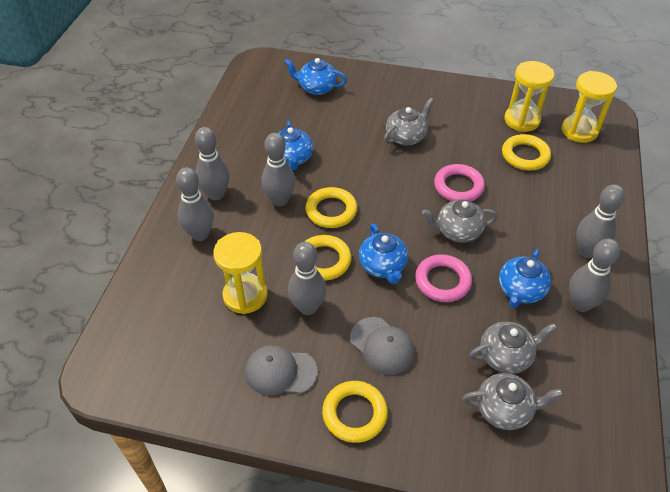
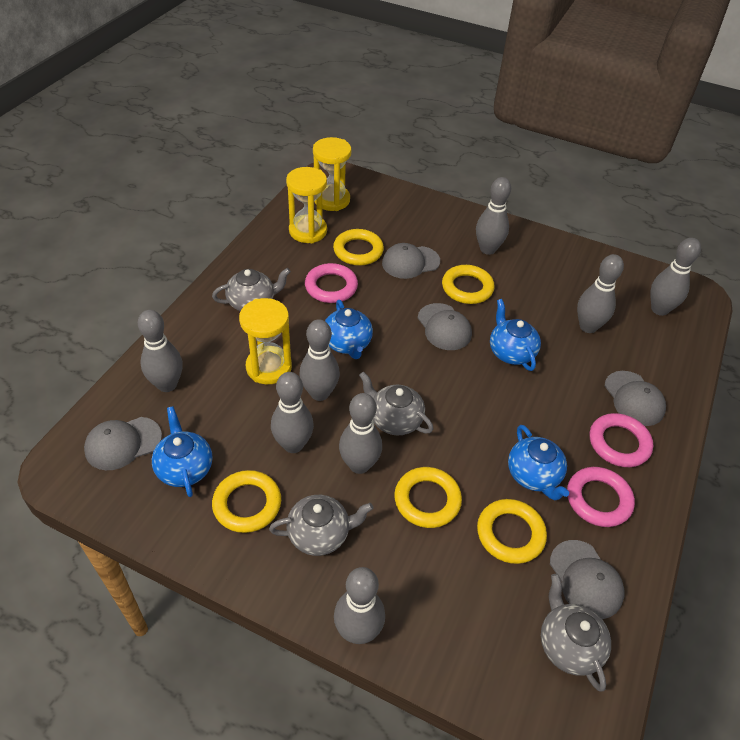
grey bowling pin: 6 -> 8
grey cap: 2 -> 5
pink ring: 2 -> 3
yellow ring: 4 -> 5

